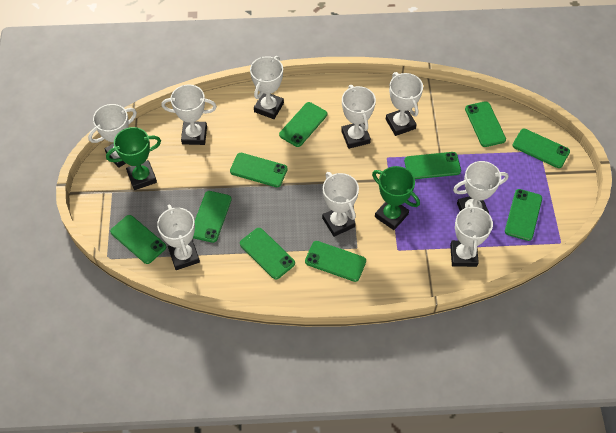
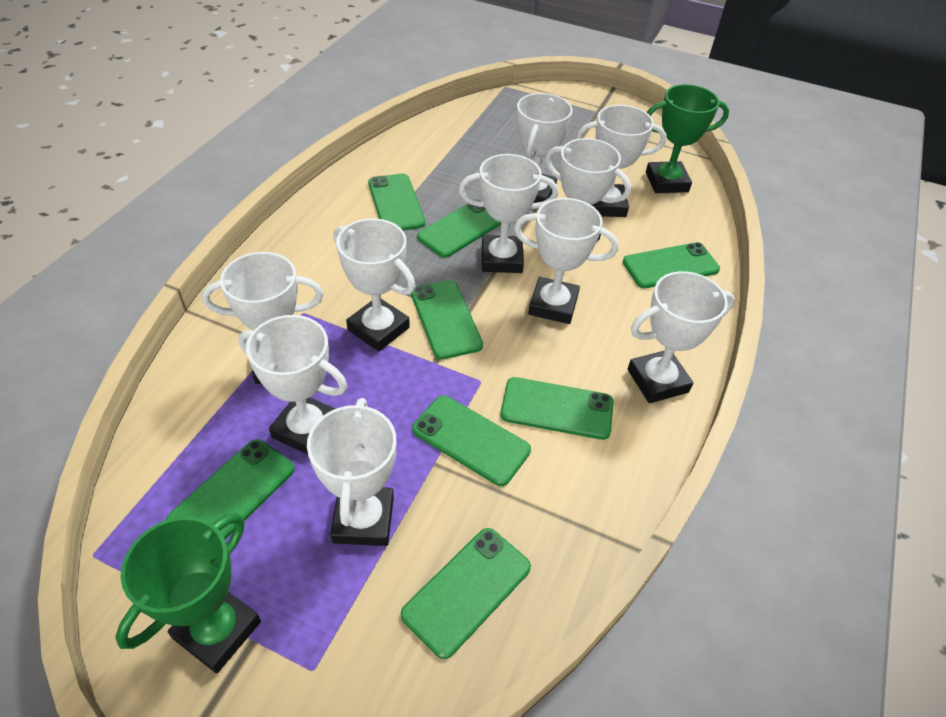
green phone: 10 -> 8
white trophy: 9 -> 10

